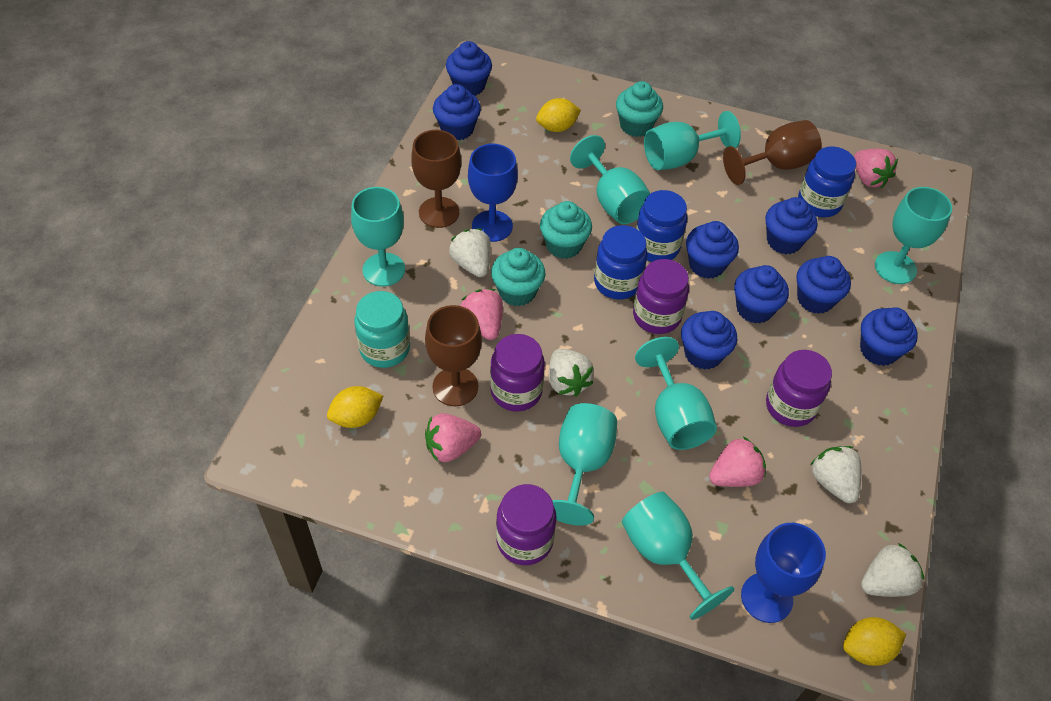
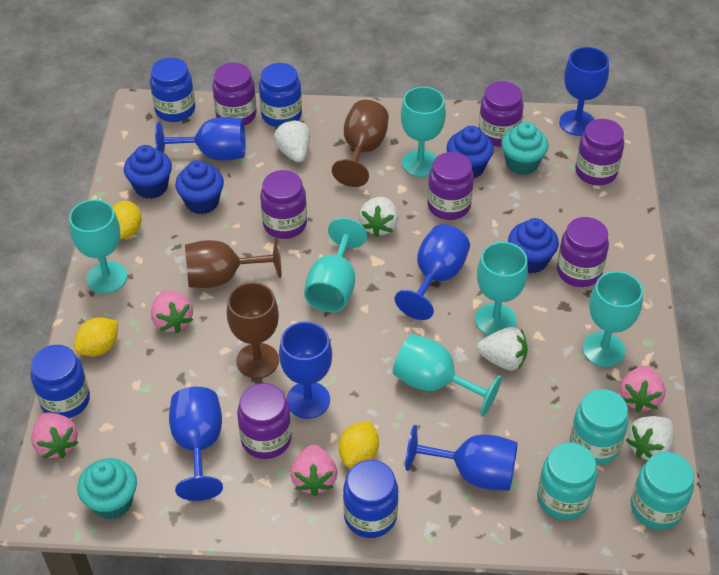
blue cupcake: 8 -> 4
blue goblet: 2 -> 6
blue jar: 3 -> 4
purple jar: 4 -> 7
turquoise cupcake: 3 -> 2
turquoise goblet: 7 -> 6
turquoise jar: 1 -> 3

